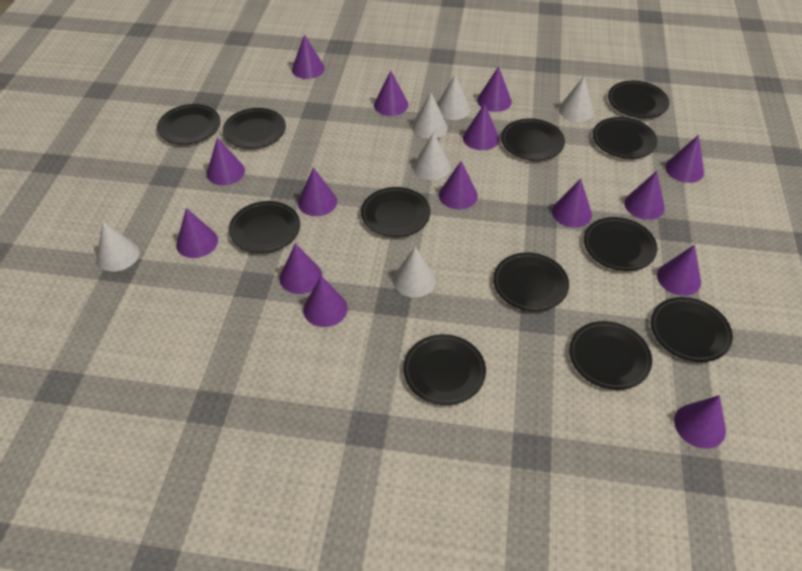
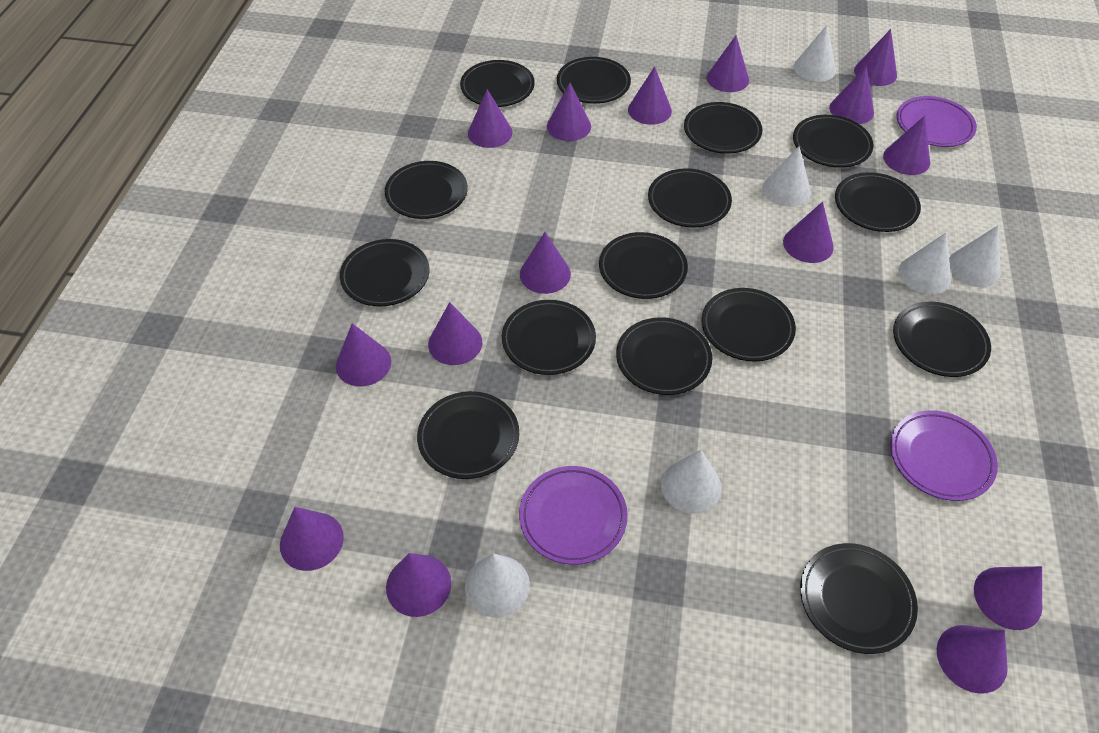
black plate: 12 -> 15
purple plate: 0 -> 3

